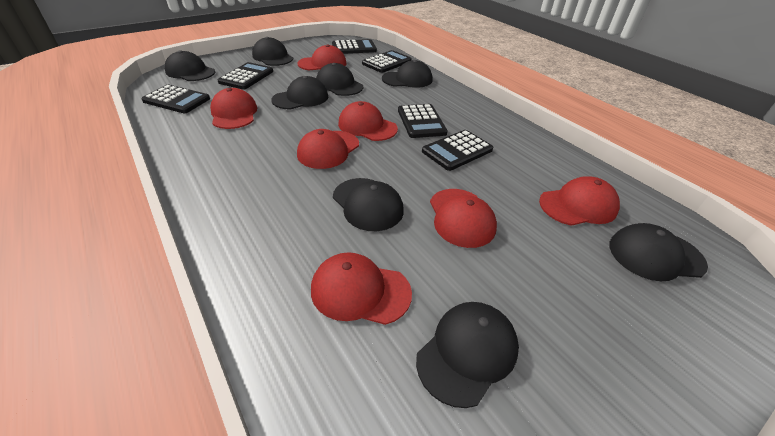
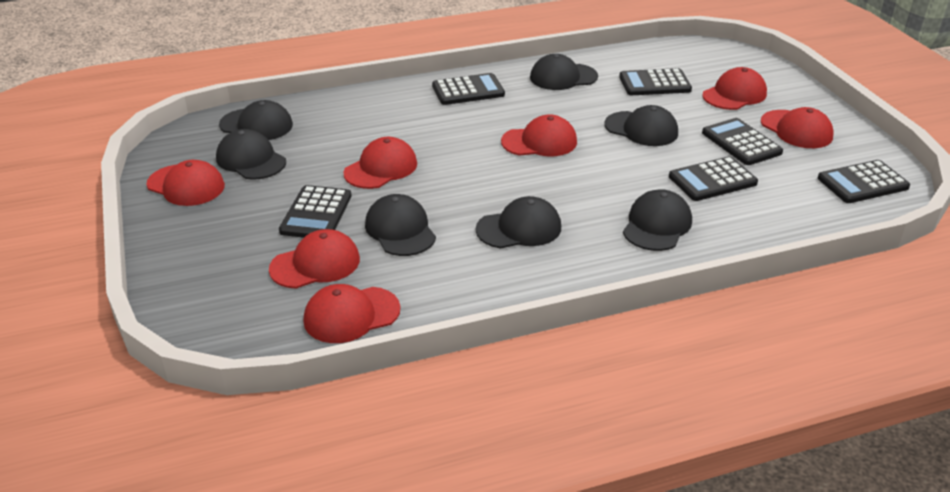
black cap: 8 -> 7

